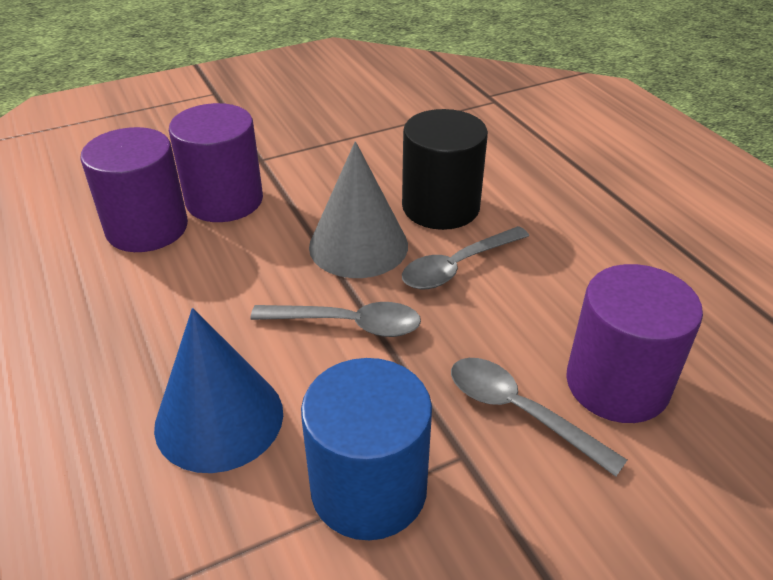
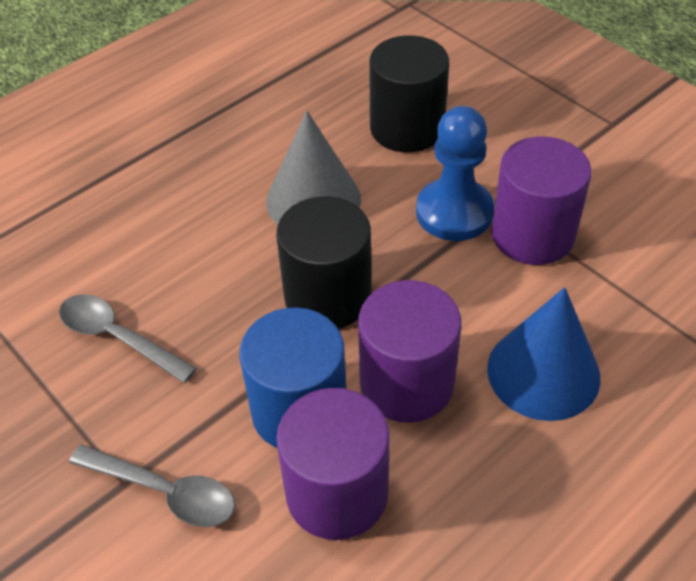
black cylinder: 1 -> 2
blue pawn: 0 -> 1
grey spoon: 3 -> 2

